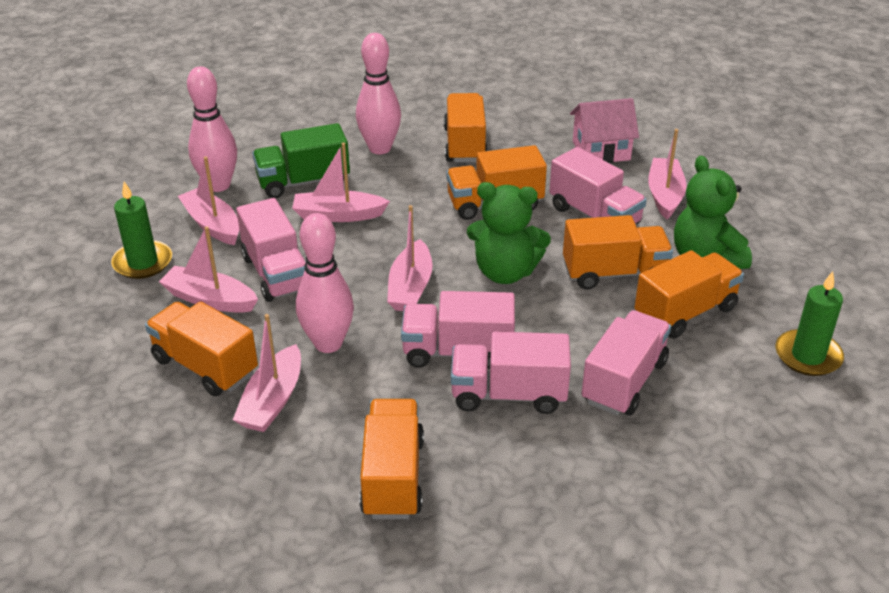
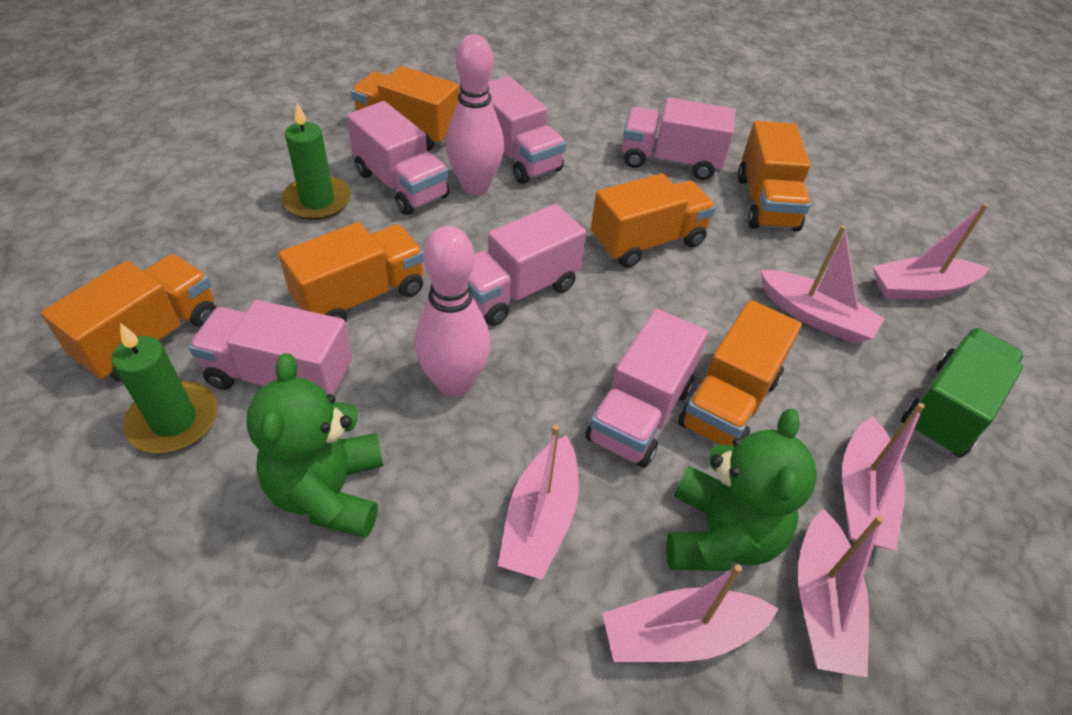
pink bowling pin: 3 -> 2
pink house: 1 -> 0
pink truck: 5 -> 6

